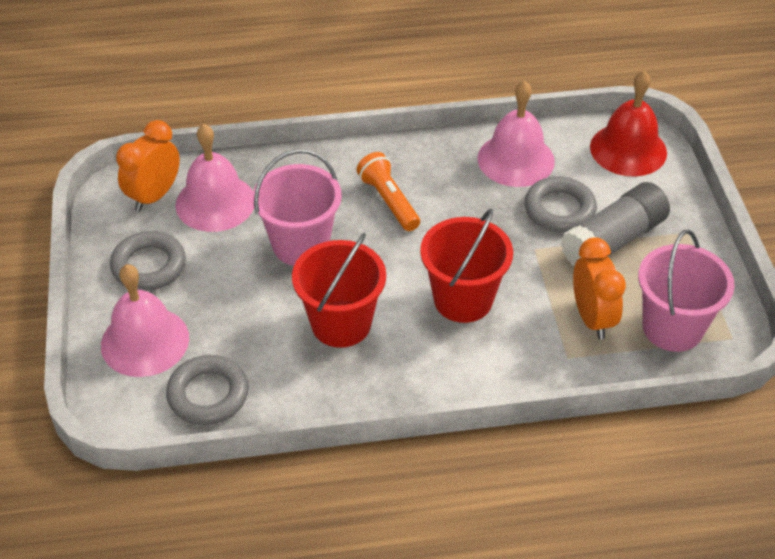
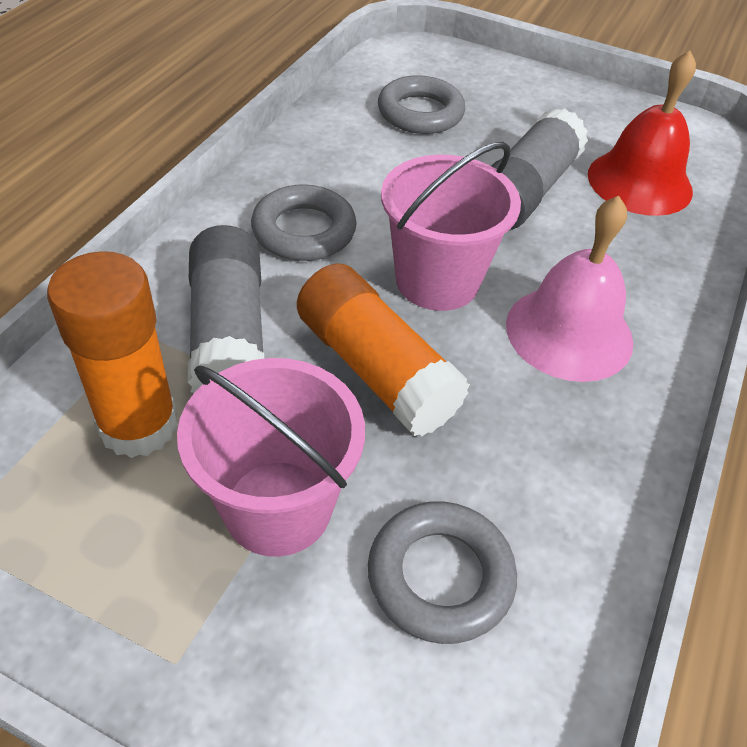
grey glue stick: 1 -> 2
orange clock: 2 -> 0
orange flashlight: 1 -> 0
orange glue stick: 0 -> 2
pink bell: 3 -> 1
red bucket: 2 -> 0

